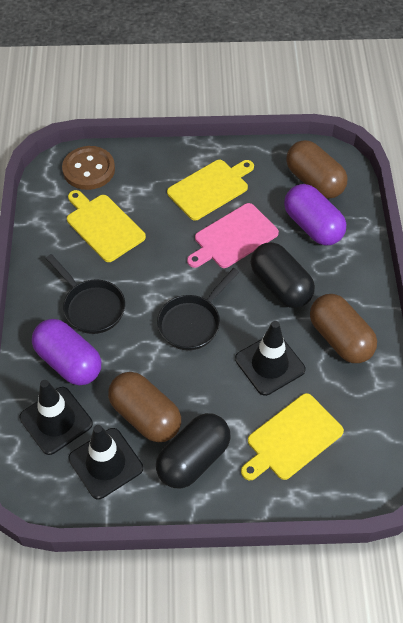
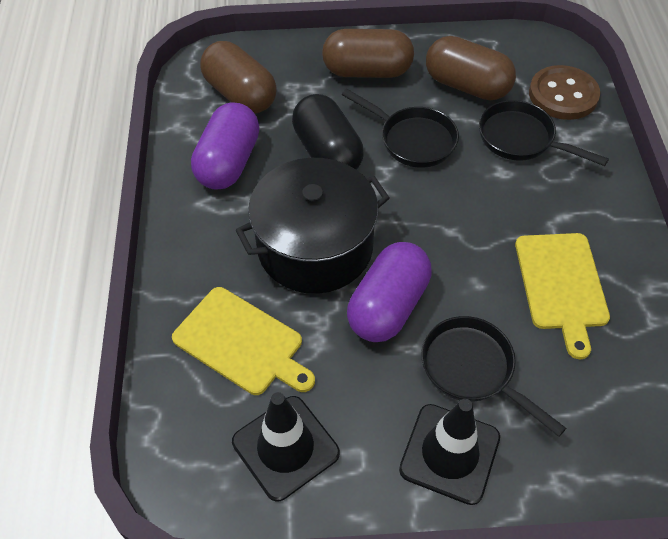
black capsule: 2 -> 1
black pan: 2 -> 3
black pot: 0 -> 1
black traffic cone: 3 -> 2
pink cutting board: 1 -> 0
yellow cutting board: 3 -> 2

